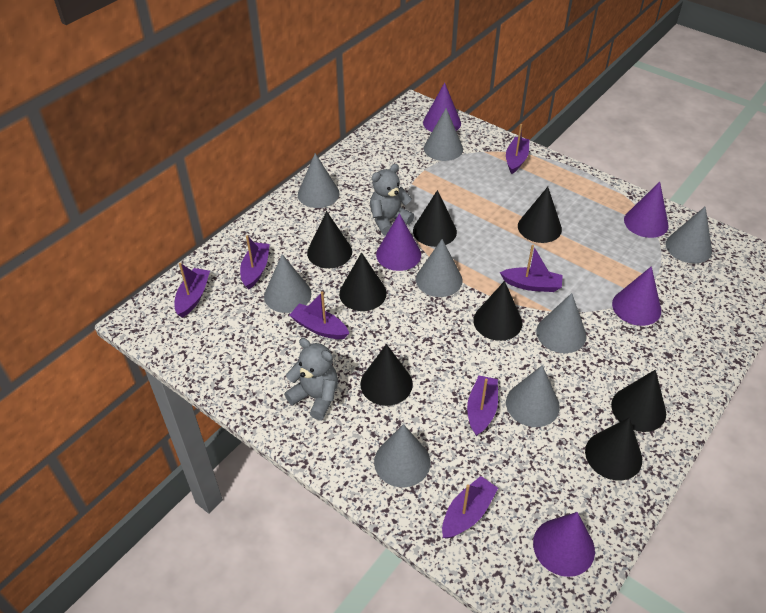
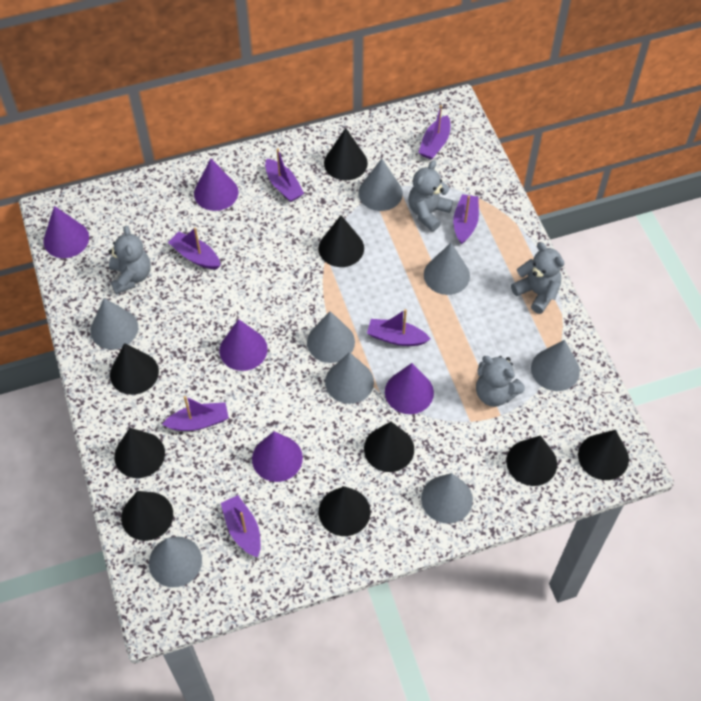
black cone: 8 -> 9
grey teddy bear: 2 -> 4

